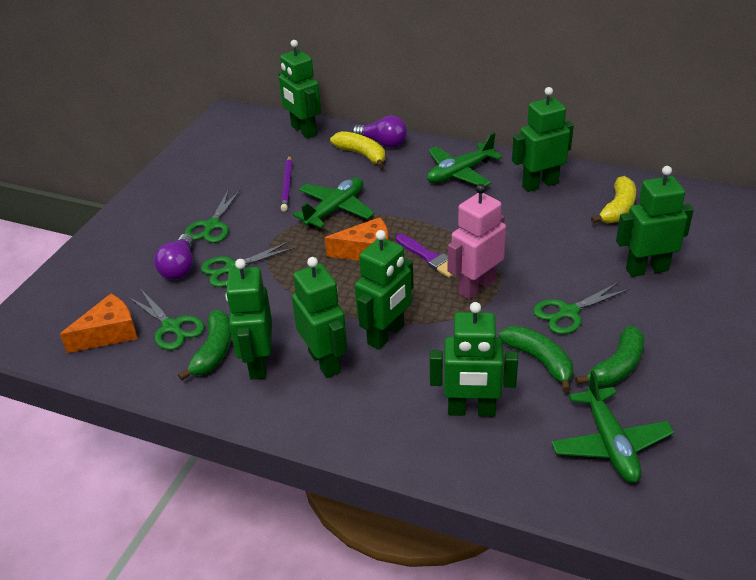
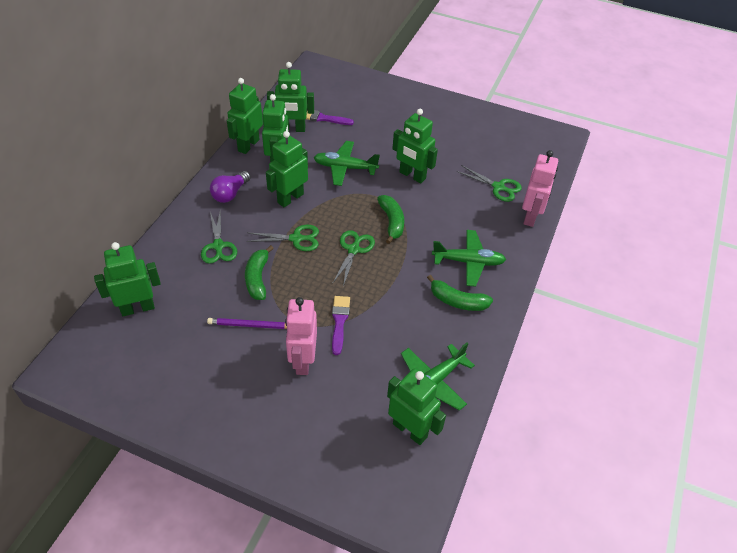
orange cheese: 2 -> 0
pink robot: 1 -> 2
purple brush: 1 -> 2
purple light bulb: 2 -> 1
yellow banana: 2 -> 0

